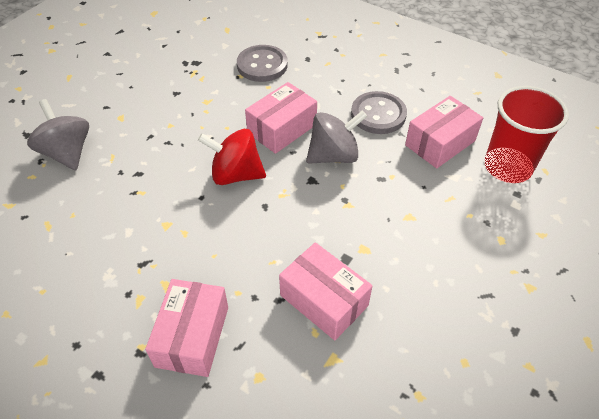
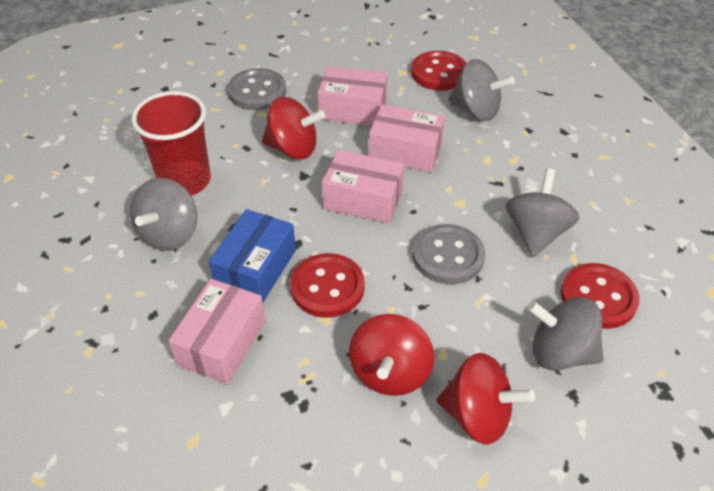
blue box: 0 -> 1
grey spinning top: 2 -> 4
red button: 0 -> 3
red spinning top: 1 -> 3

